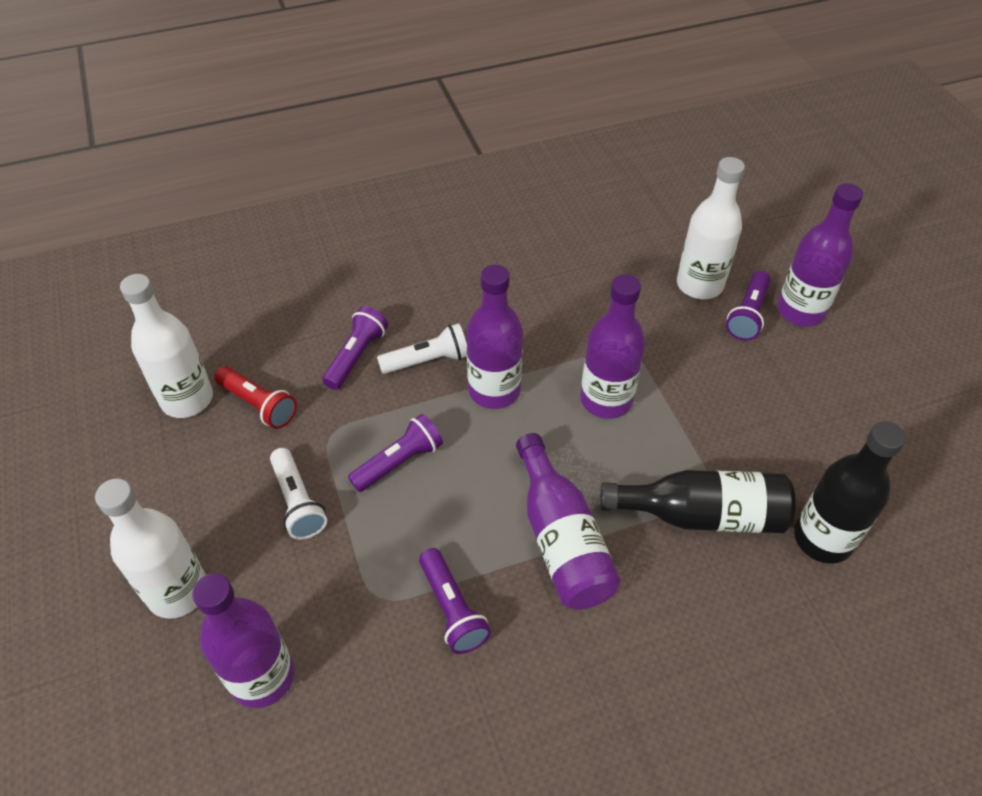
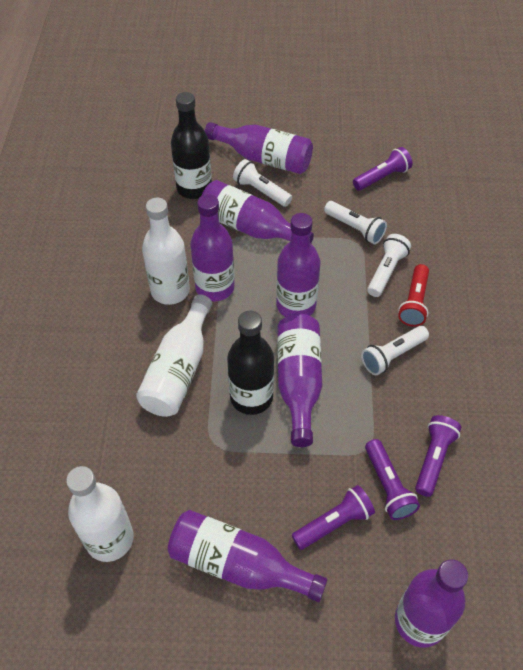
purple bottle: 5 -> 7
white flashlight: 2 -> 4

